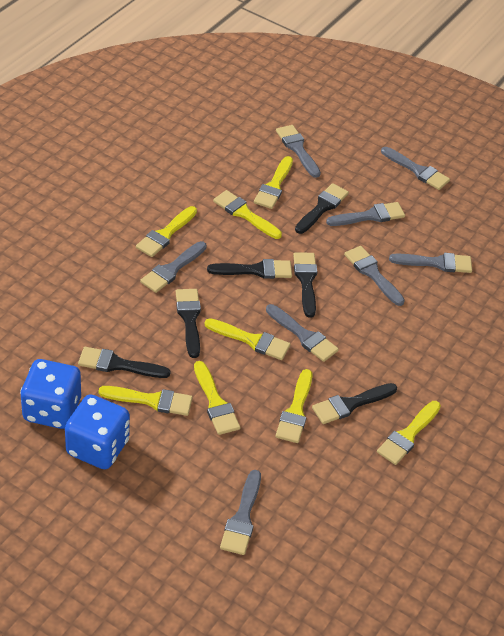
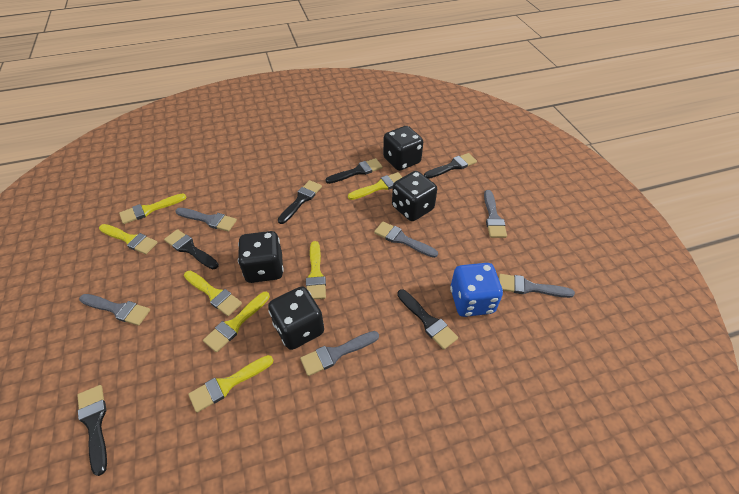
black dice: 0 -> 4
blue dice: 2 -> 1
grey brush: 8 -> 6
yellow brush: 8 -> 7

